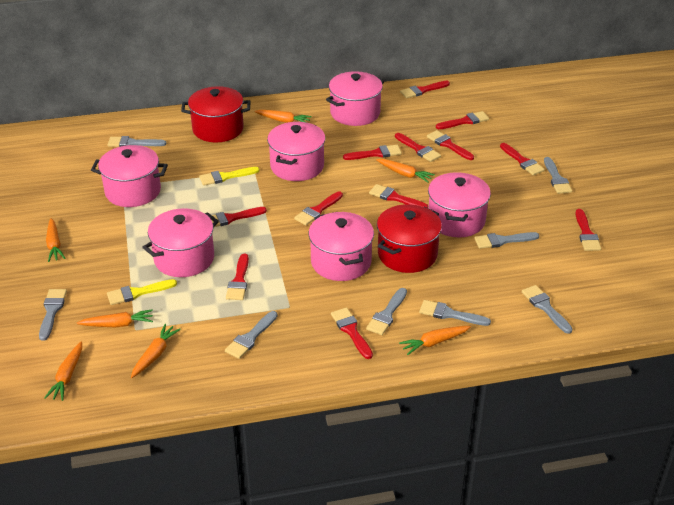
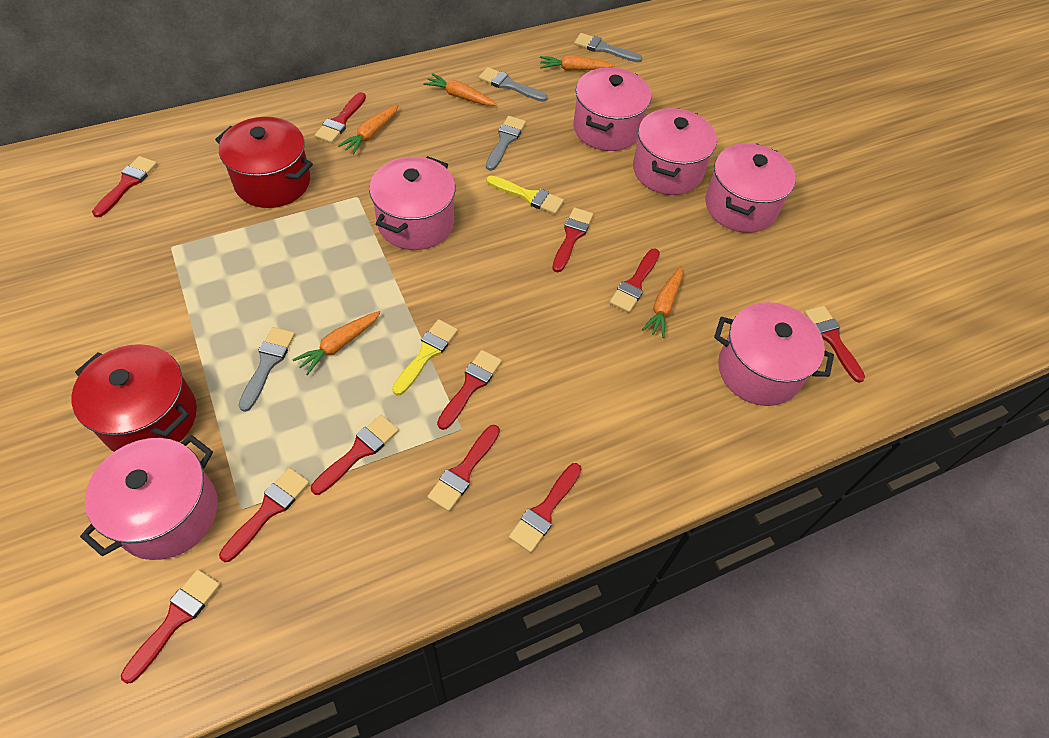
grey brush: 8 -> 4
orange carrot: 7 -> 5
red brush: 12 -> 11

